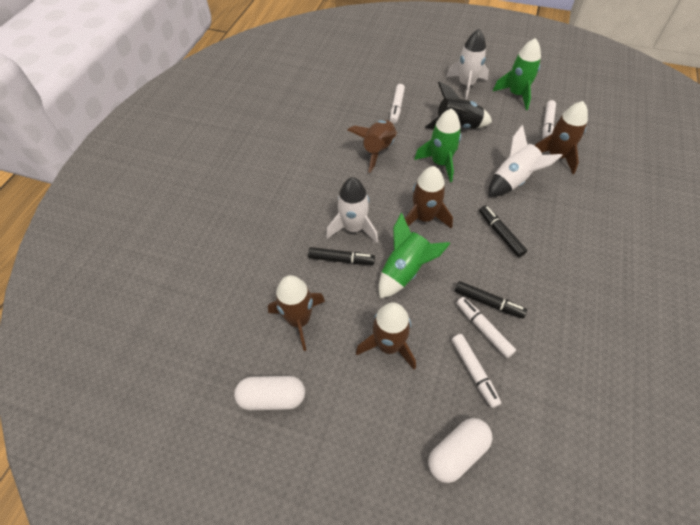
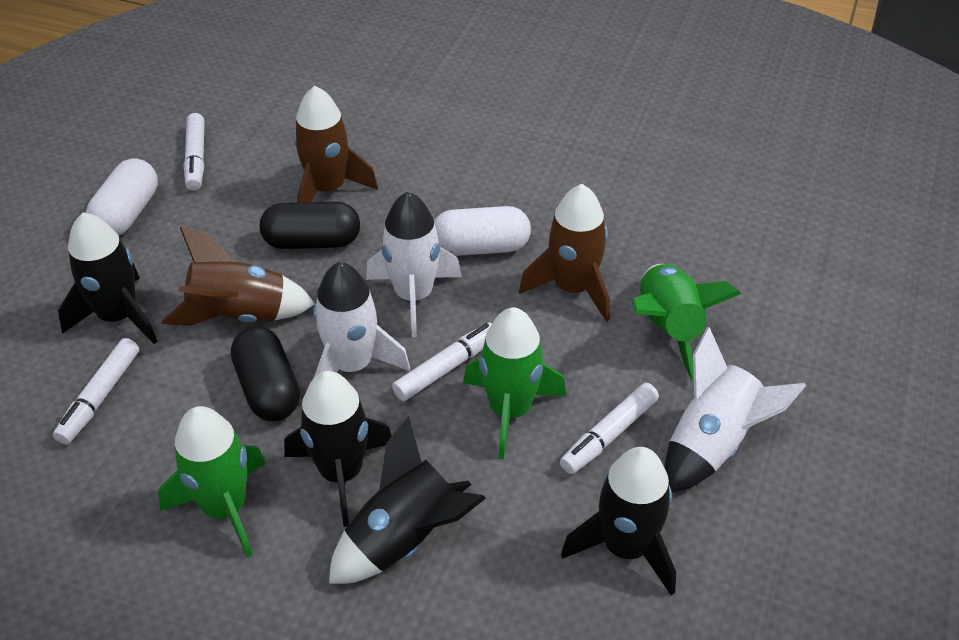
black capsule: 0 -> 2
black marker: 3 -> 0
black rocket: 1 -> 4
brown rocket: 5 -> 3

